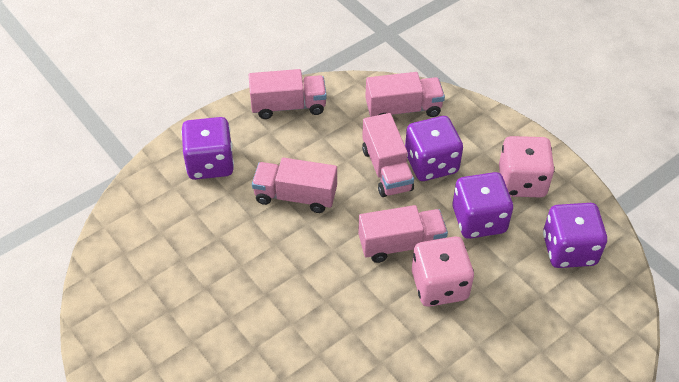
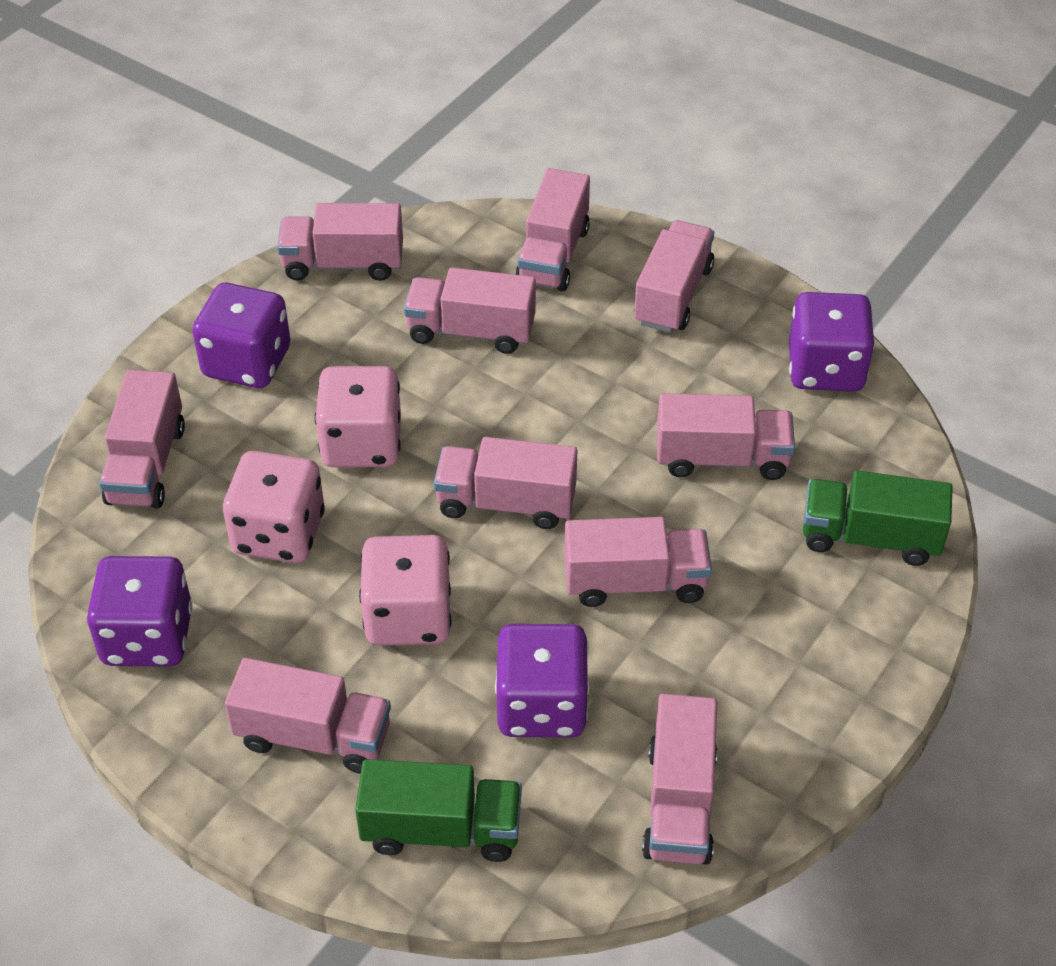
green truck: 0 -> 2
pink dice: 2 -> 3
pink truck: 5 -> 10

